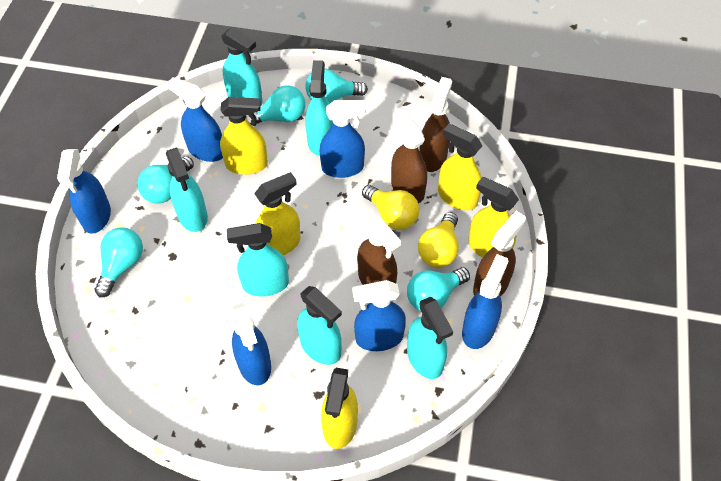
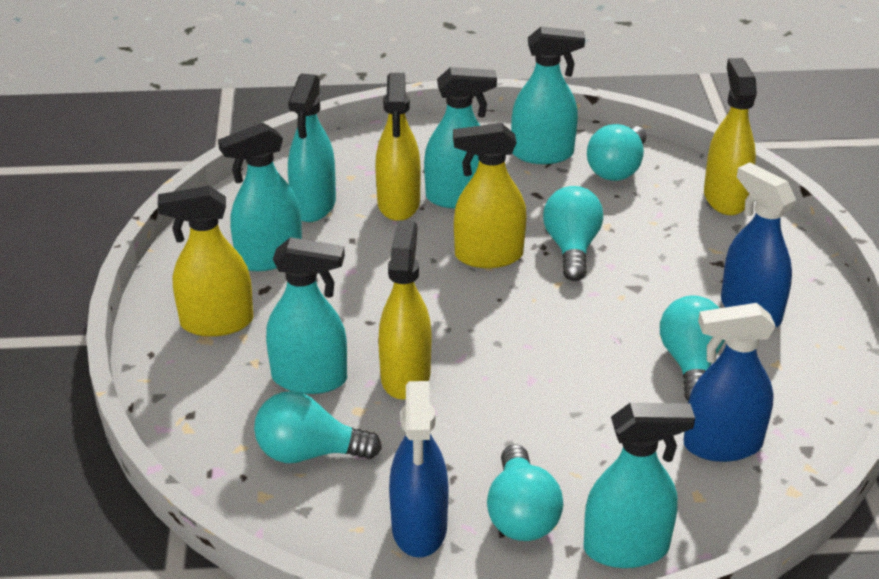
blue spray bottle: 6 -> 3
brown spray bottle: 4 -> 0
yellow light bulb: 2 -> 0

